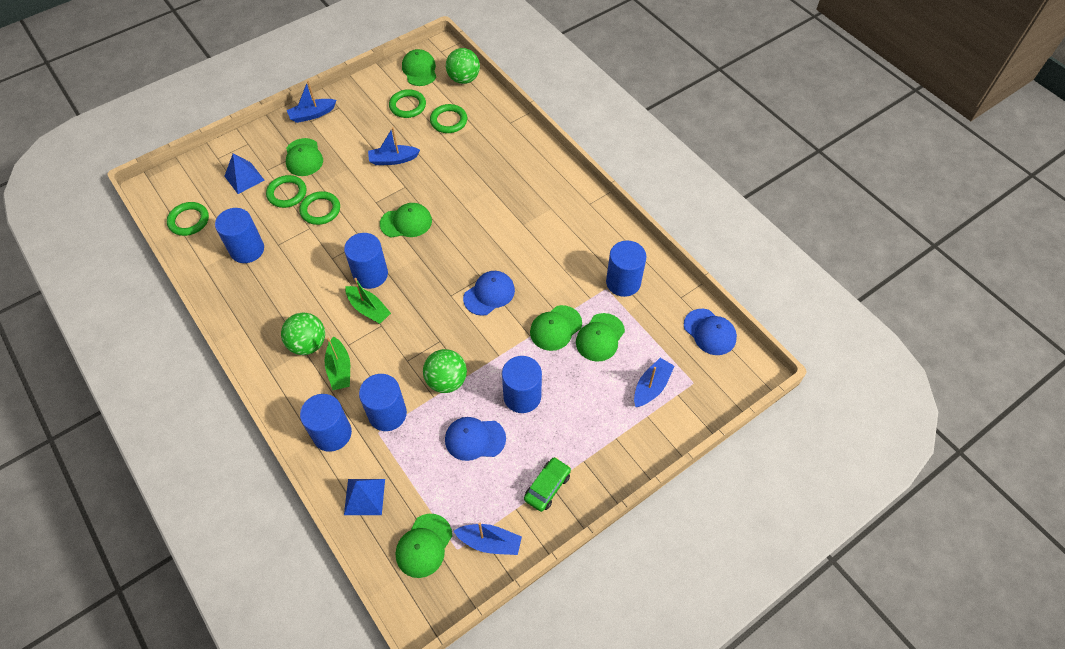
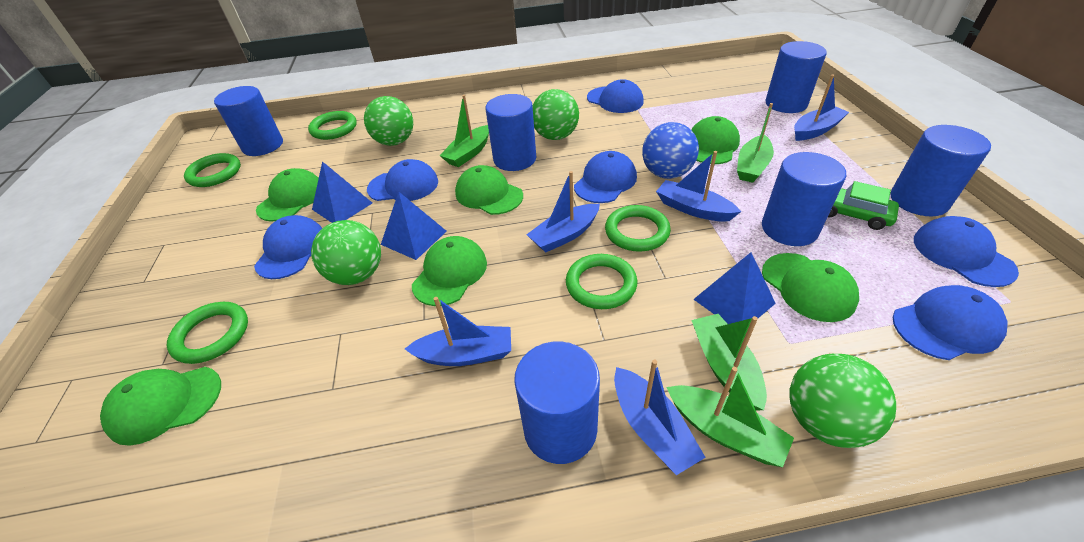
blue ball: 0 -> 1
blue boat: 4 -> 5
blue cap: 3 -> 6
blue pyramid: 2 -> 3
green ball: 3 -> 4
green boat: 2 -> 4

